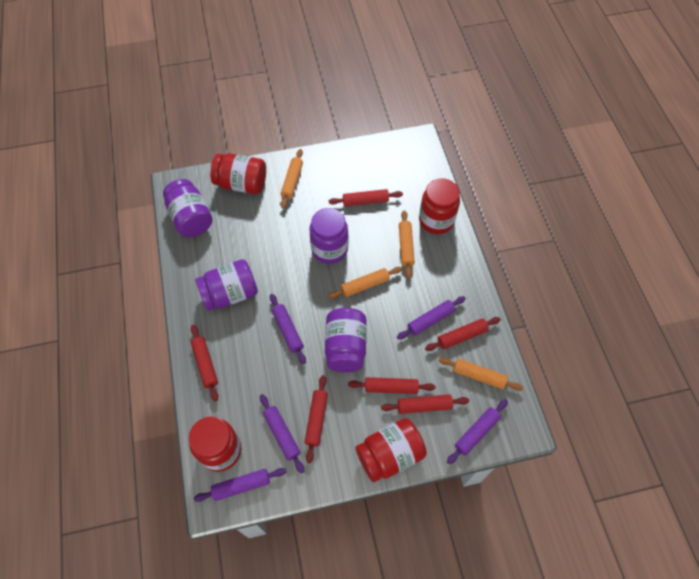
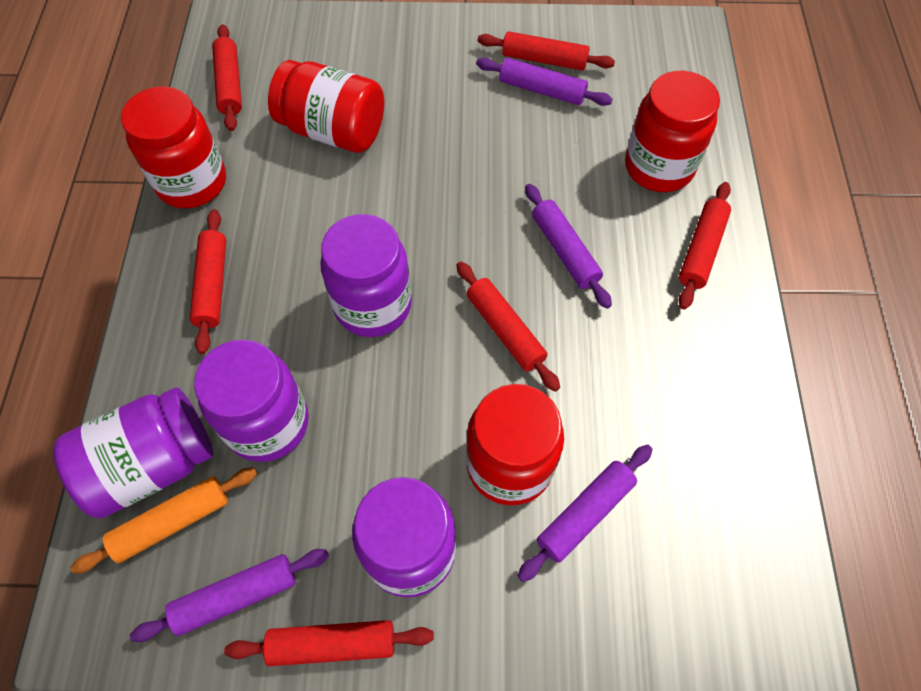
orange rolling pin: 4 -> 1
purple rolling pin: 5 -> 4

